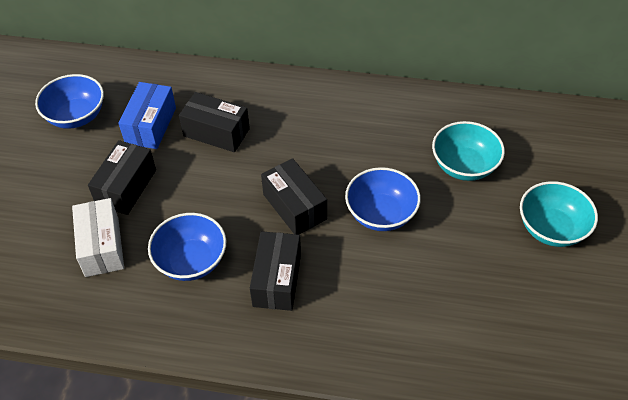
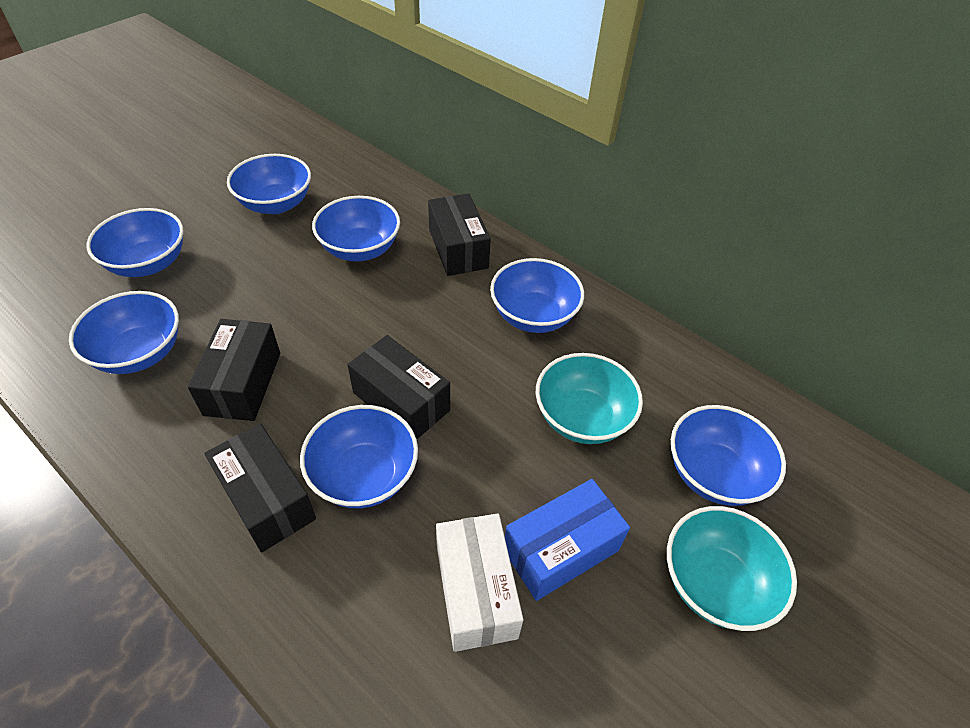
blue bowl: 3 -> 7

